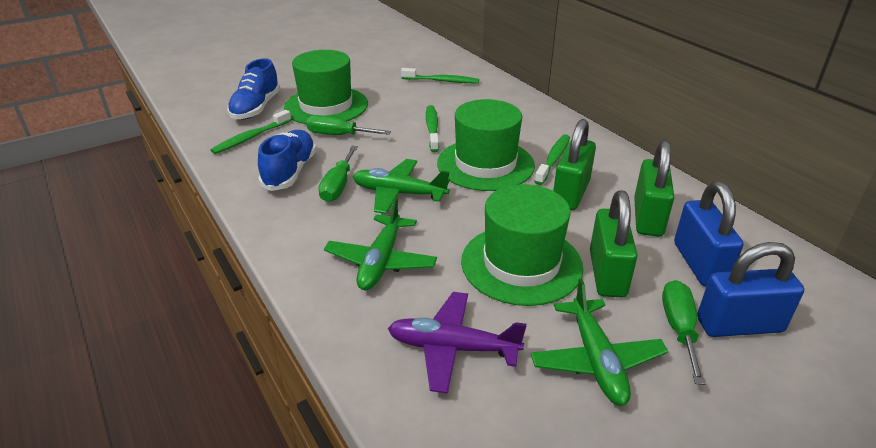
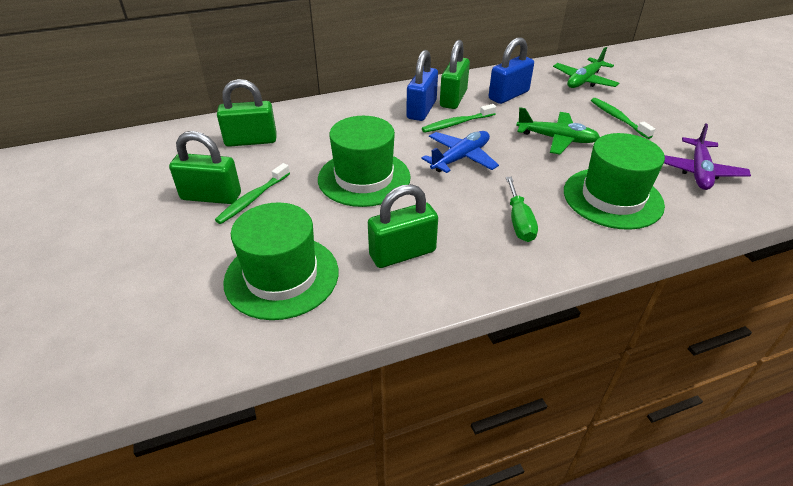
blue plane: 0 -> 1
blue shoe: 2 -> 0
green padlock: 3 -> 4
green plane: 3 -> 2
green screwdriver: 3 -> 1
green toothbrush: 4 -> 3

